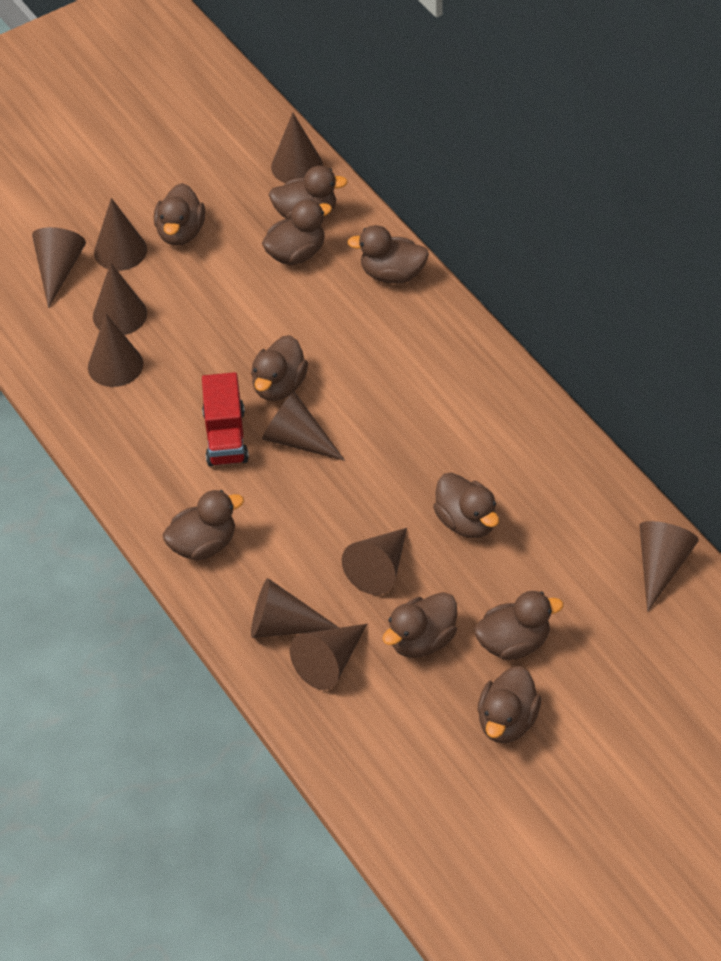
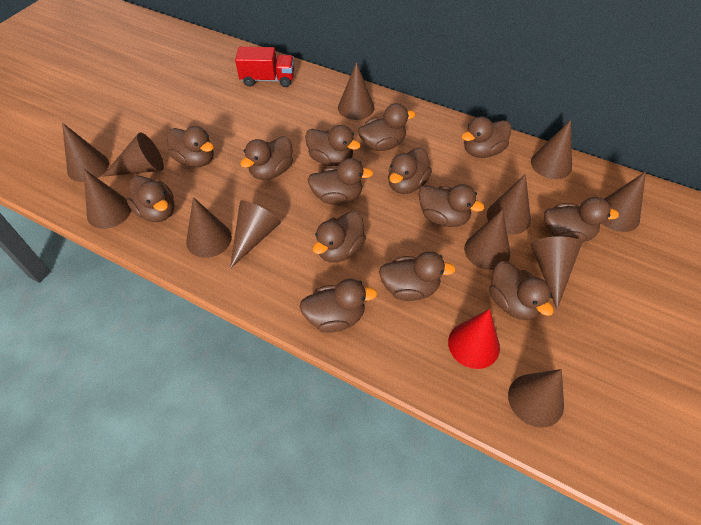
brown cone: 10 -> 12
brown duck: 10 -> 14
red cone: 0 -> 1

